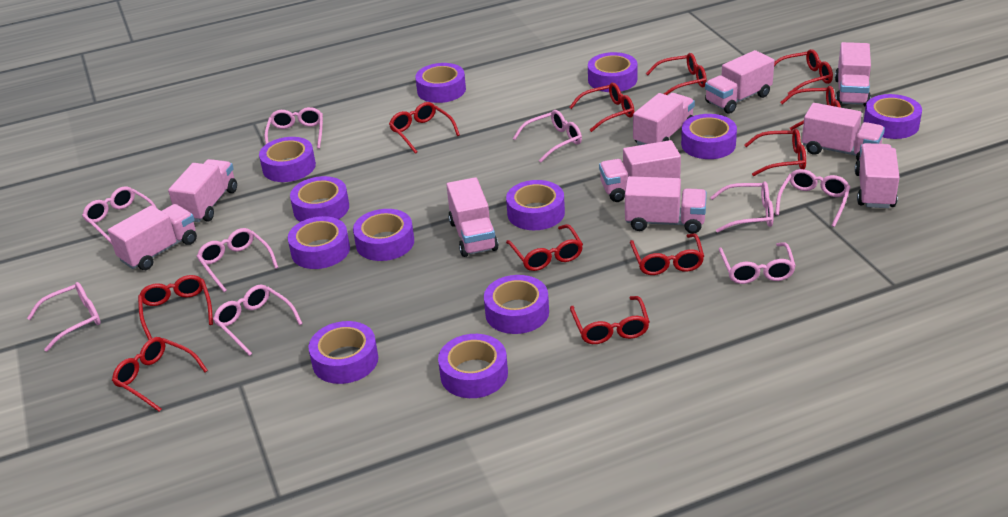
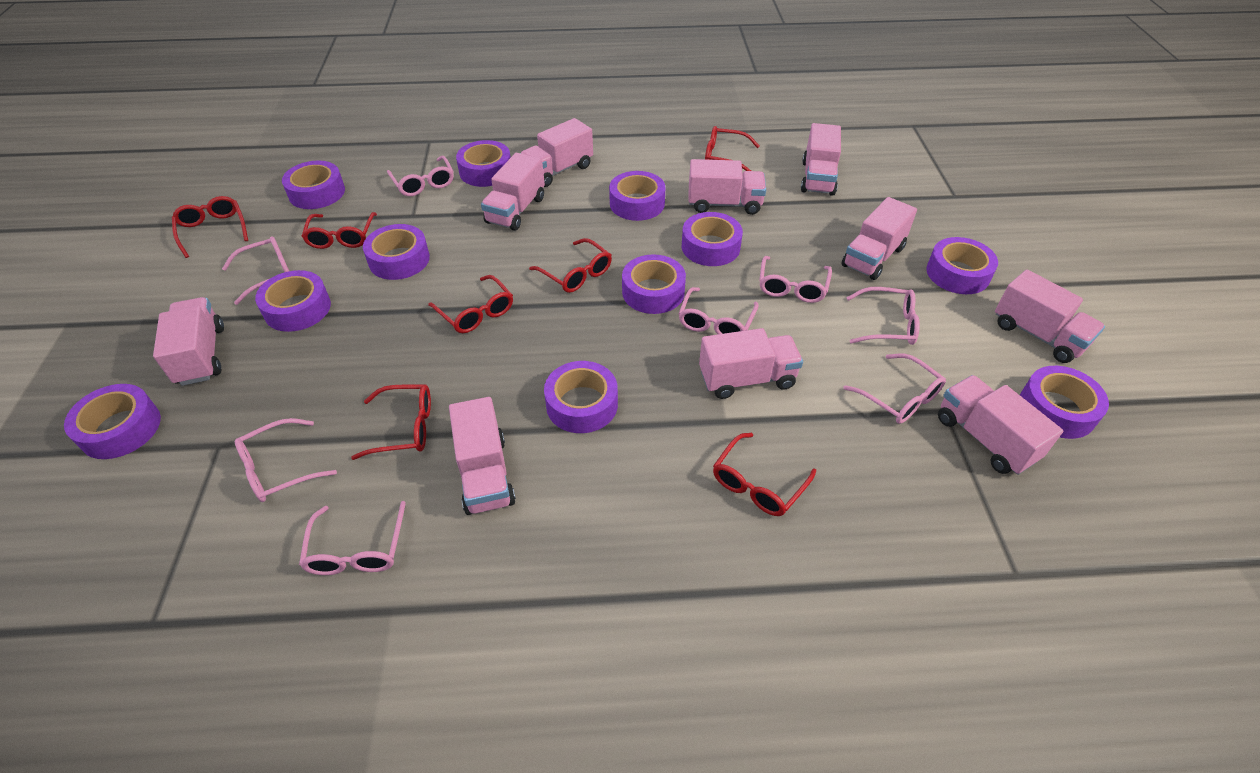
pink glasses: 9 -> 8
purple tape: 12 -> 11
red glasses: 11 -> 7

